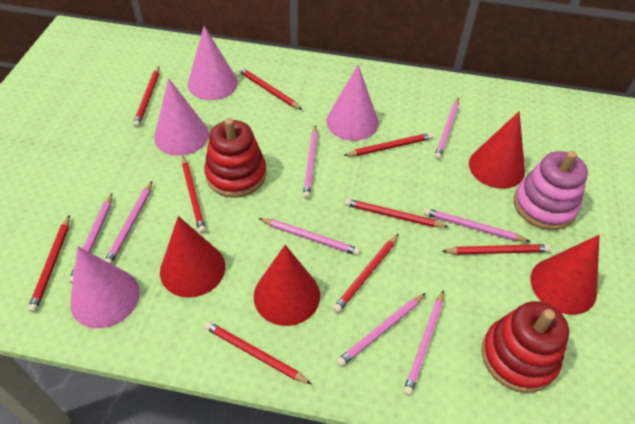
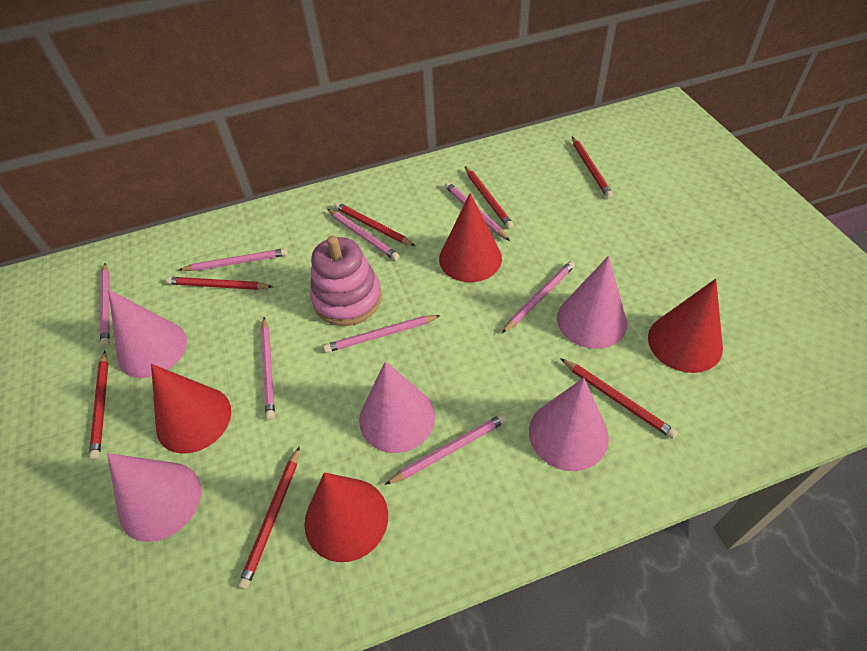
pink cone: 4 -> 5
red pencil: 9 -> 7
red stacking toy: 2 -> 0

